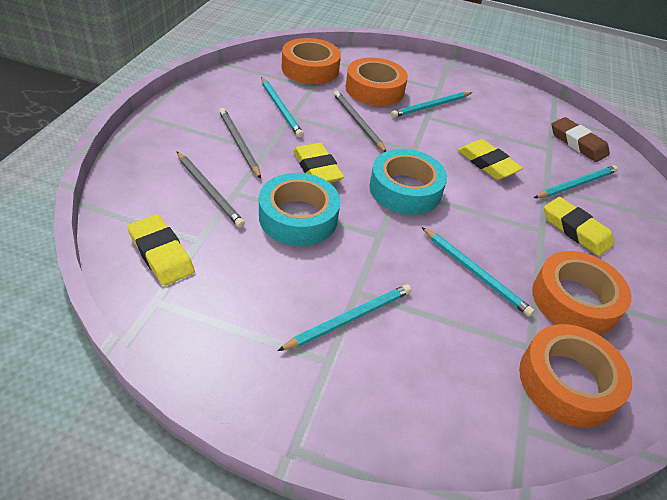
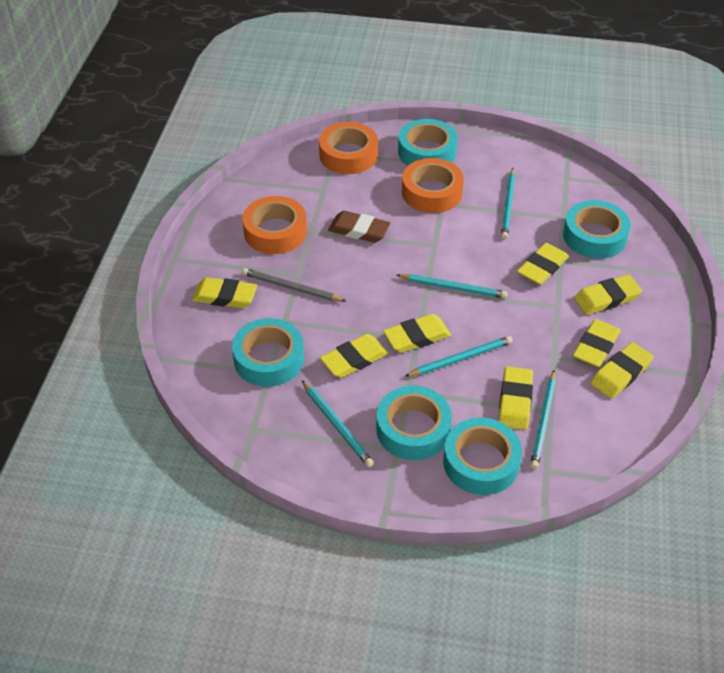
grey pencil: 3 -> 1
orange tape: 4 -> 3
turquoise tape: 2 -> 5
yellow eraser: 4 -> 8

